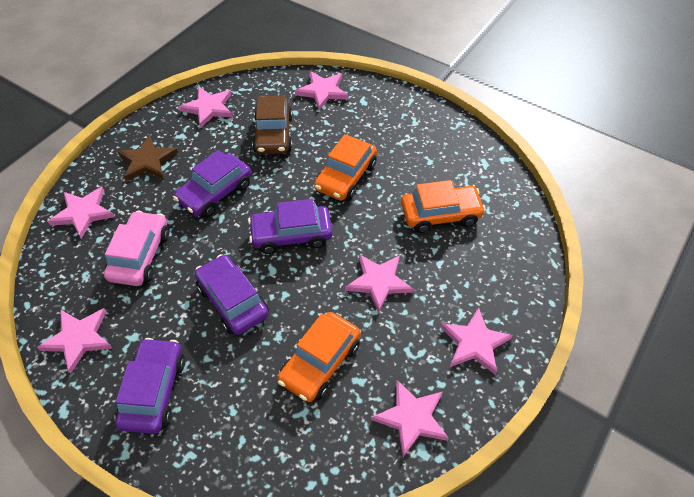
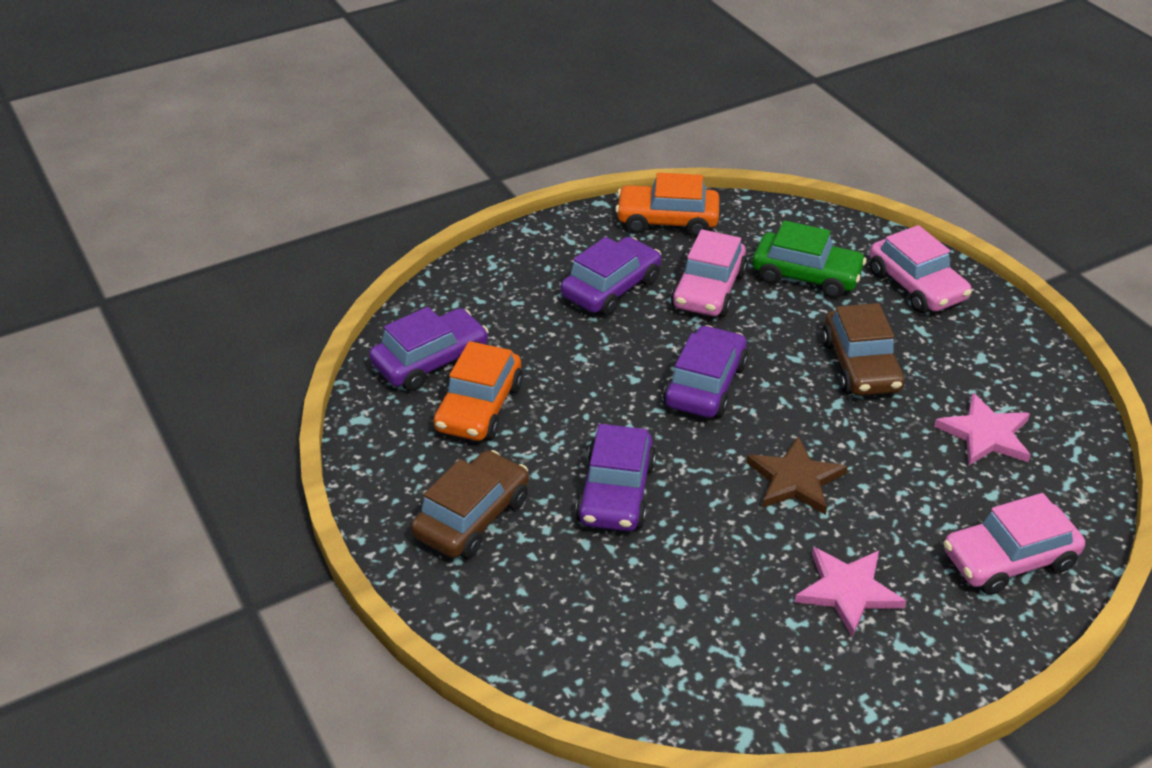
brown car: 1 -> 2
green car: 0 -> 1
orange car: 3 -> 2
pink car: 1 -> 3
pink star: 7 -> 2

